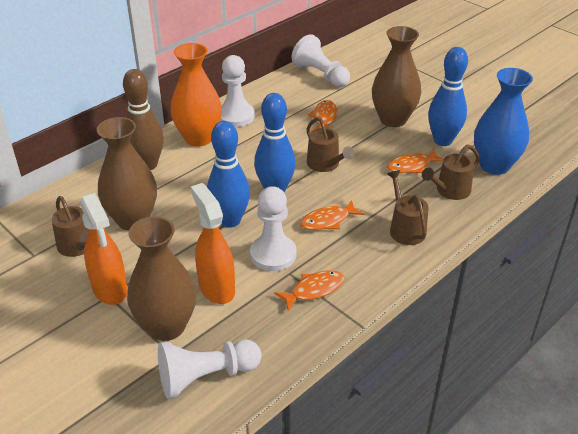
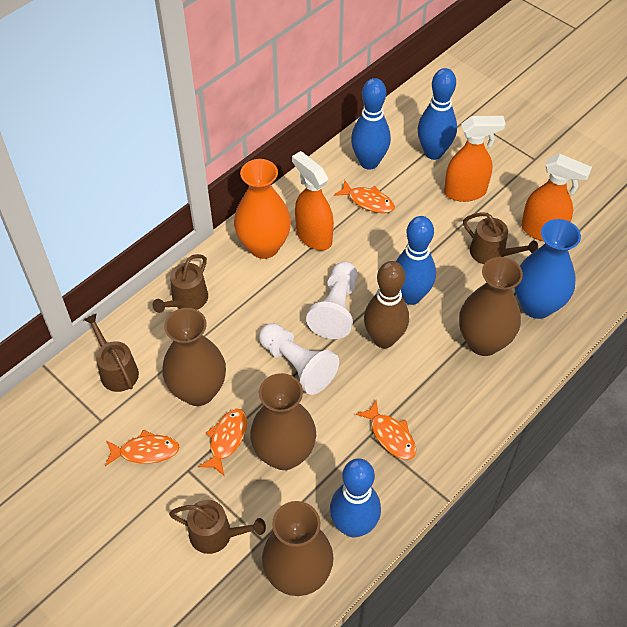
blue bowling pin: 3 -> 4
brown vase: 3 -> 4
orange spray bottle: 2 -> 3
white pawn: 4 -> 2

